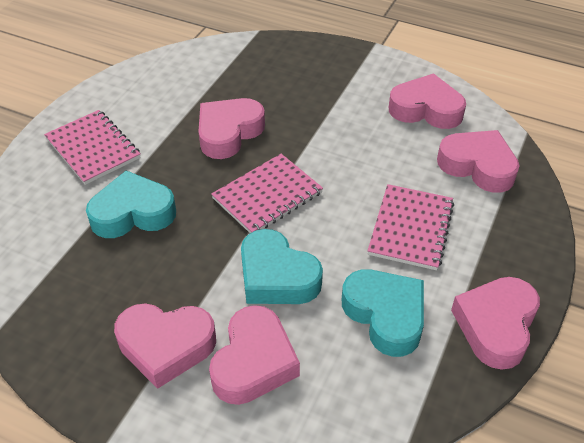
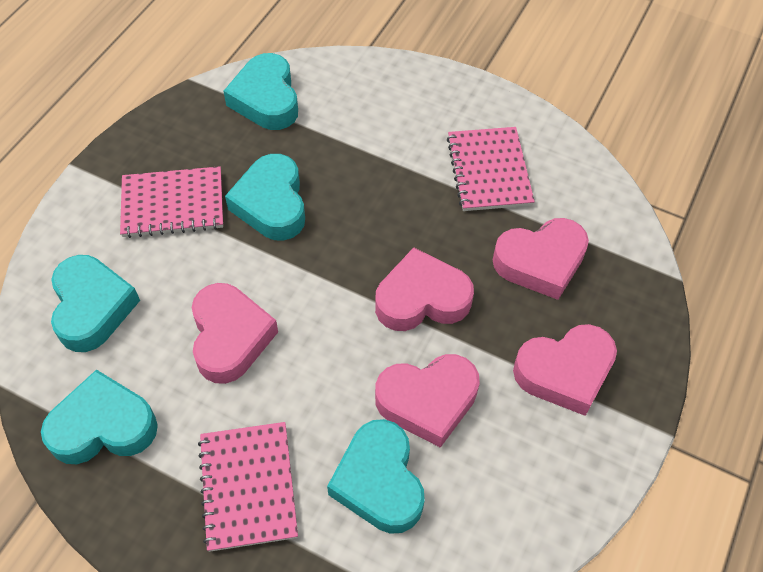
pink heart: 6 -> 5
turquoise heart: 3 -> 5

